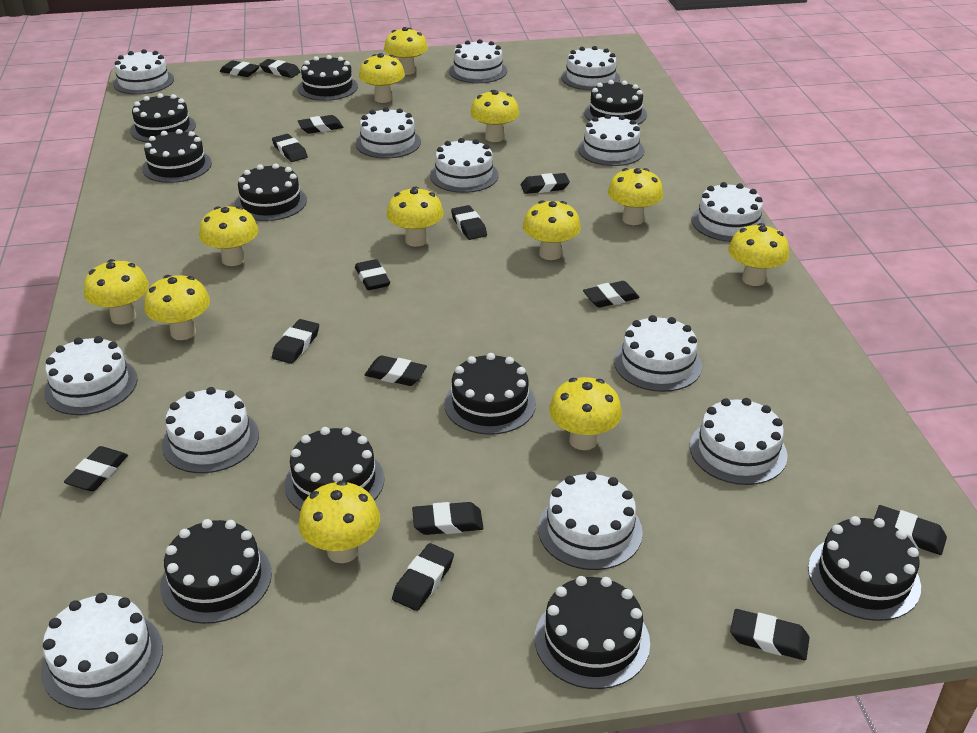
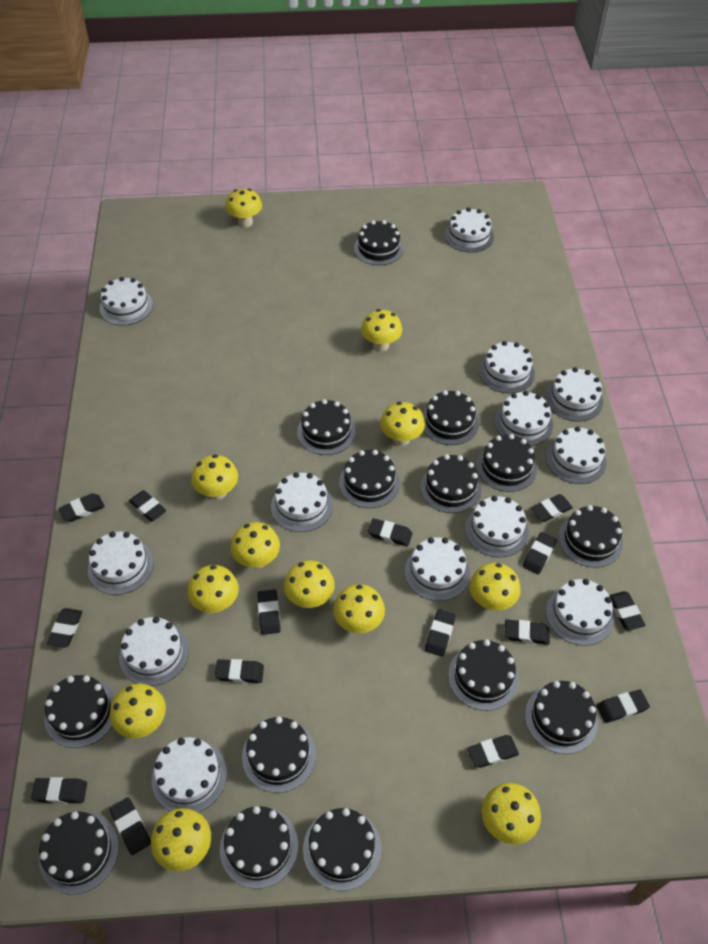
black cake: 10 -> 14

